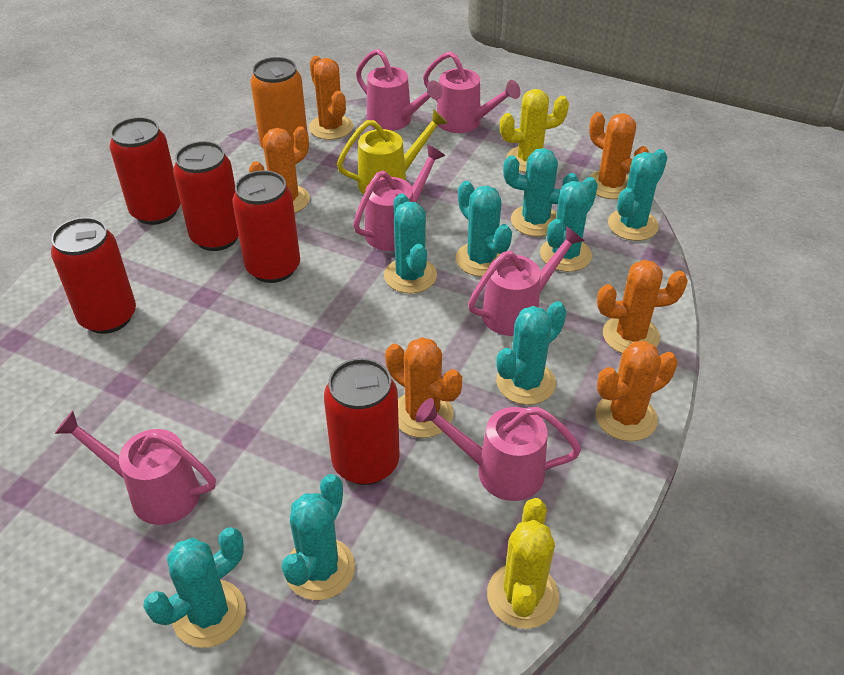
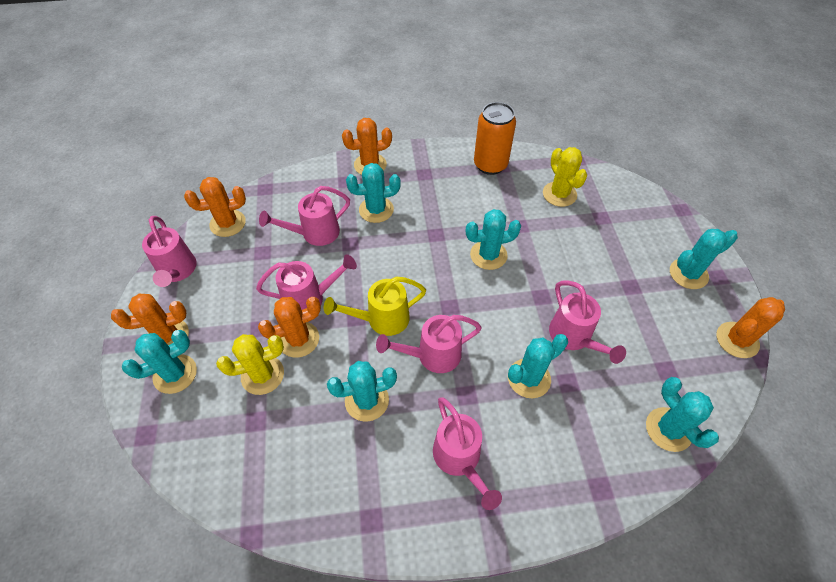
orange cactus: 6 -> 5
red can: 5 -> 0
turquoise cactus: 8 -> 7

